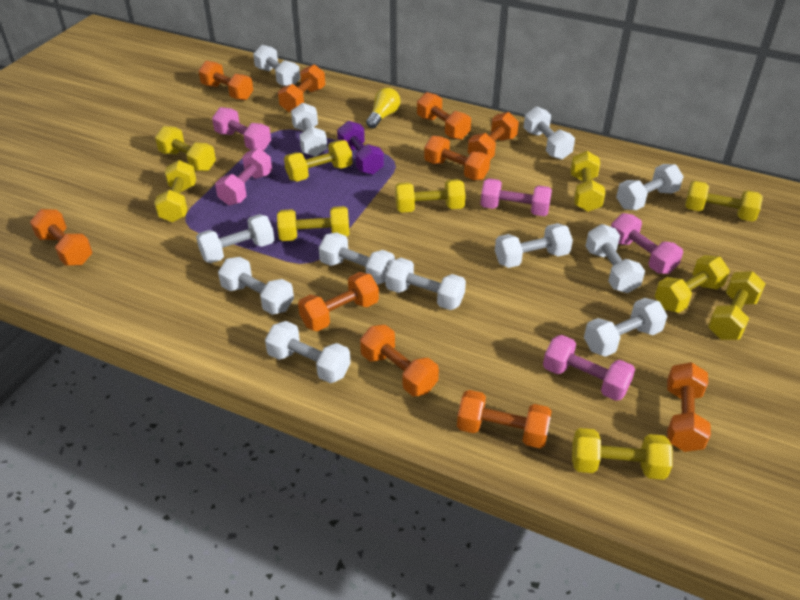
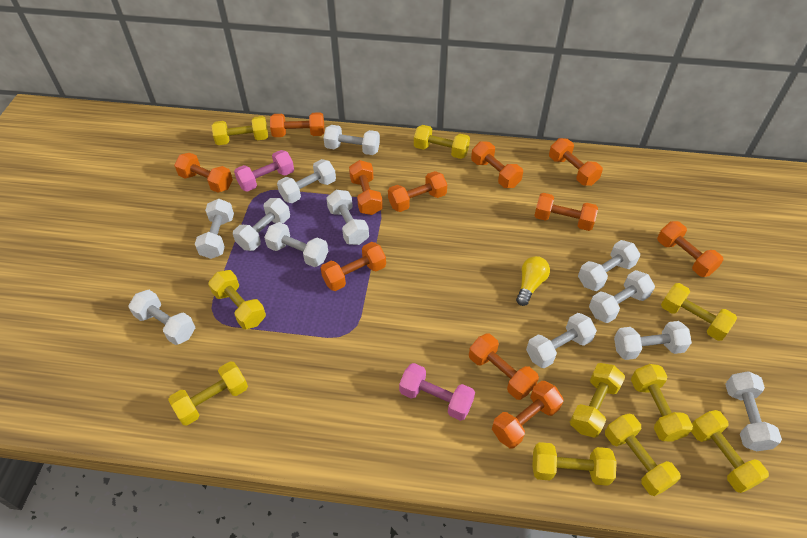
orange dumbbell: 10 -> 11
pink dumbbell: 5 -> 2
purple dumbbell: 1 -> 0

